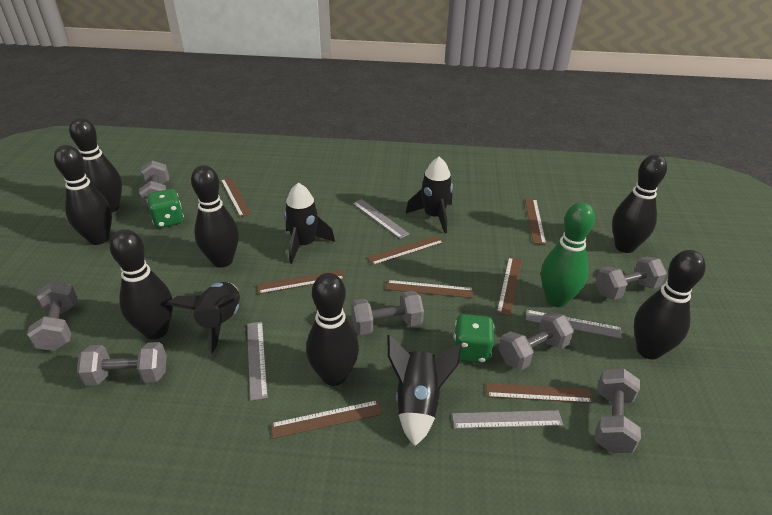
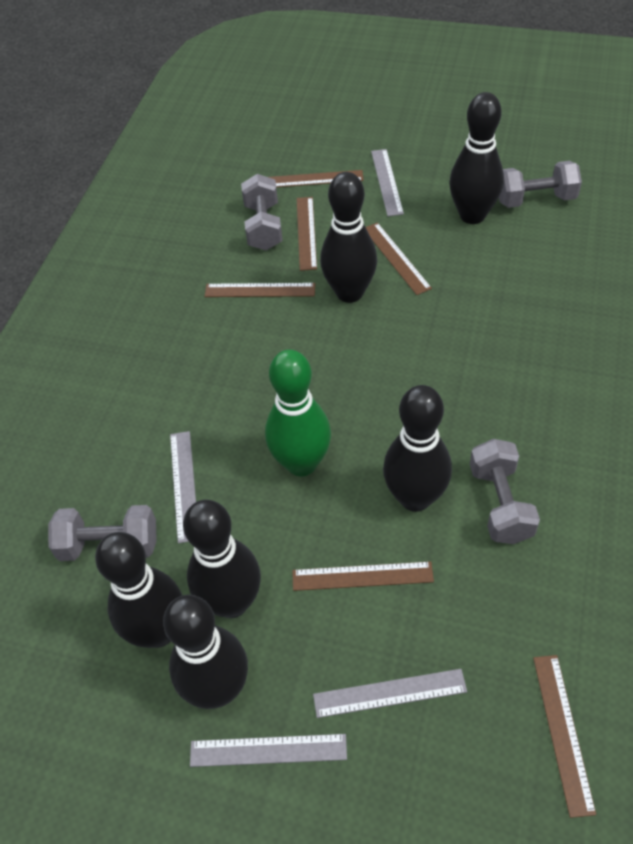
black bowling pin: 7 -> 6
black rocket: 4 -> 0
brown ruler: 8 -> 6
green dice: 2 -> 0
grey dumbbell: 7 -> 4

